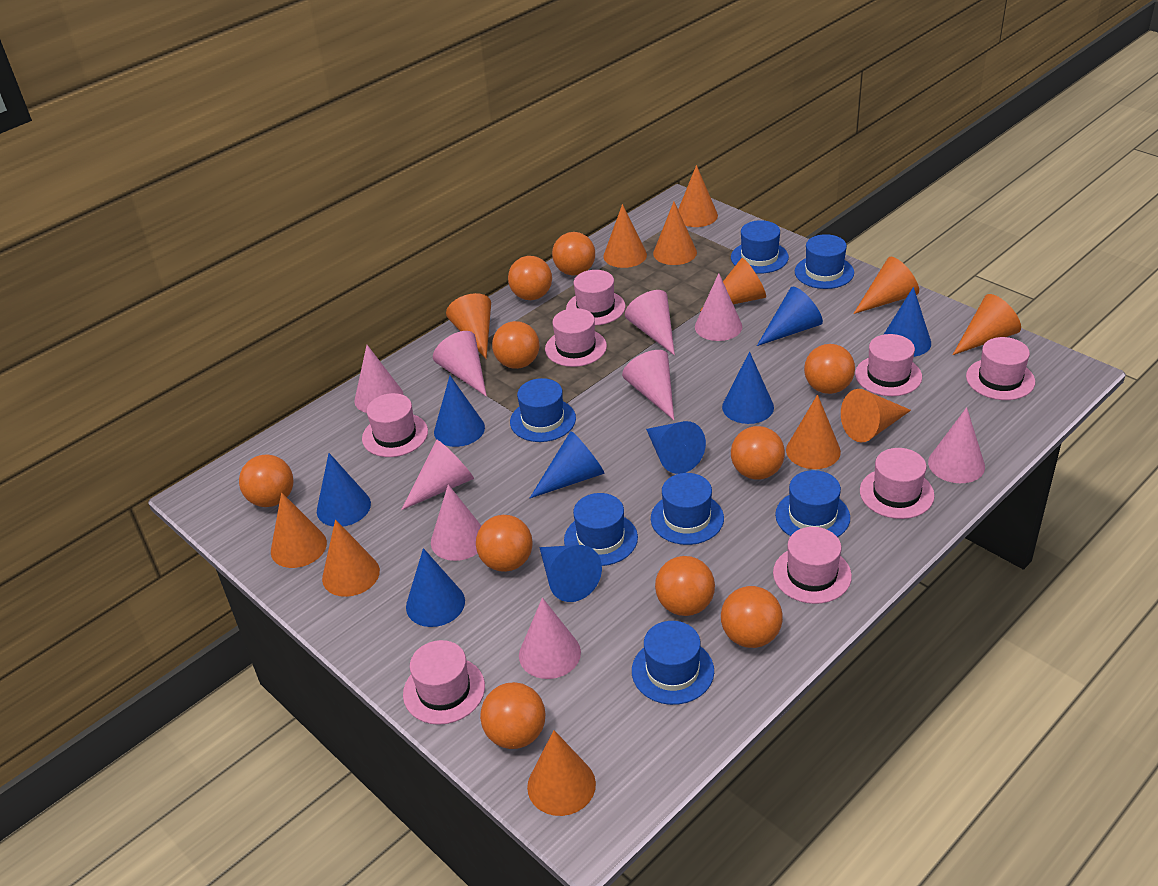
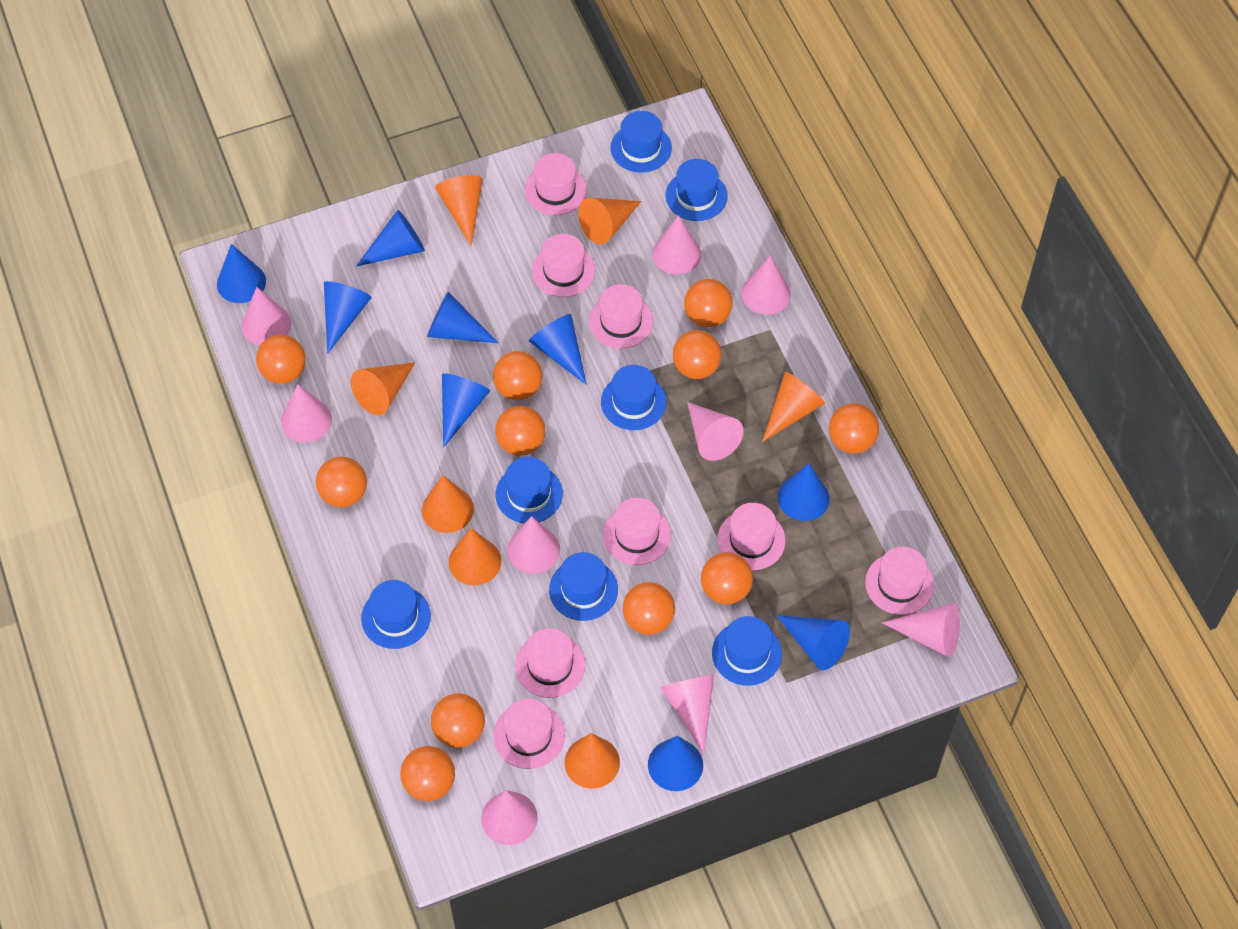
orange ball: 10 -> 11
orange cone: 12 -> 7

